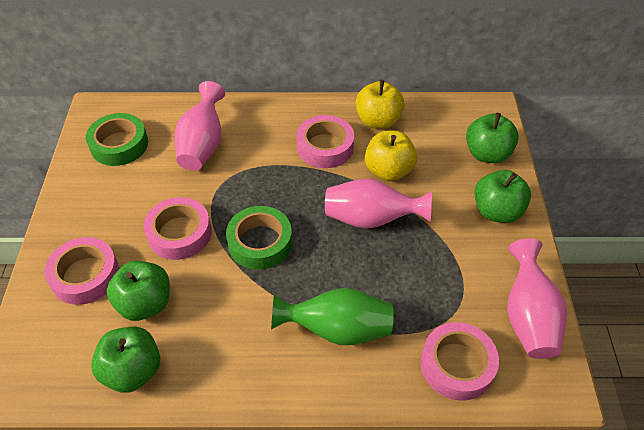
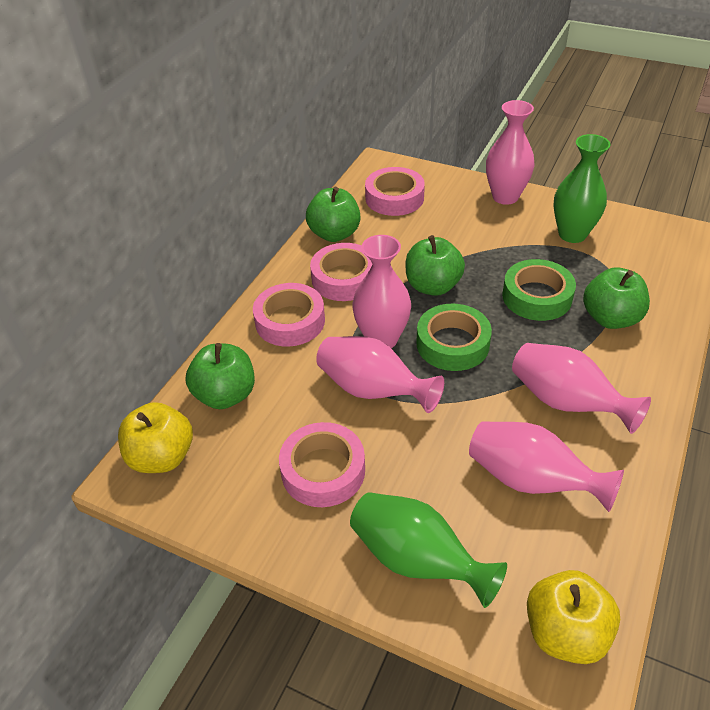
green vase: 1 -> 2
pink vase: 3 -> 5

